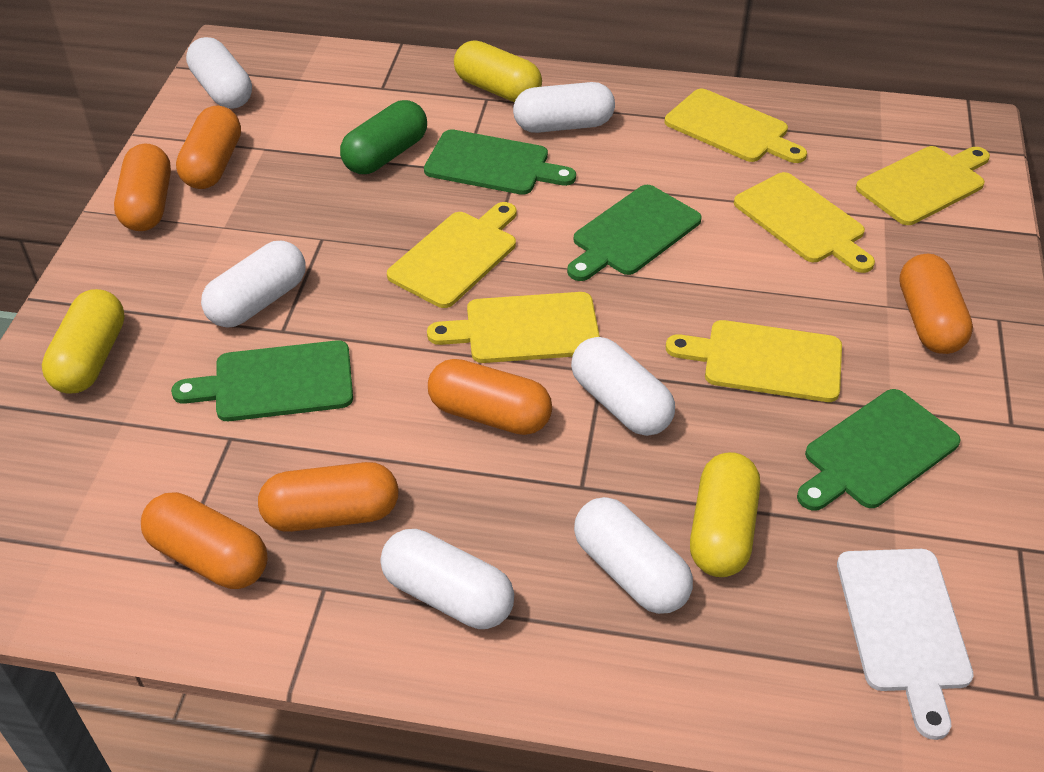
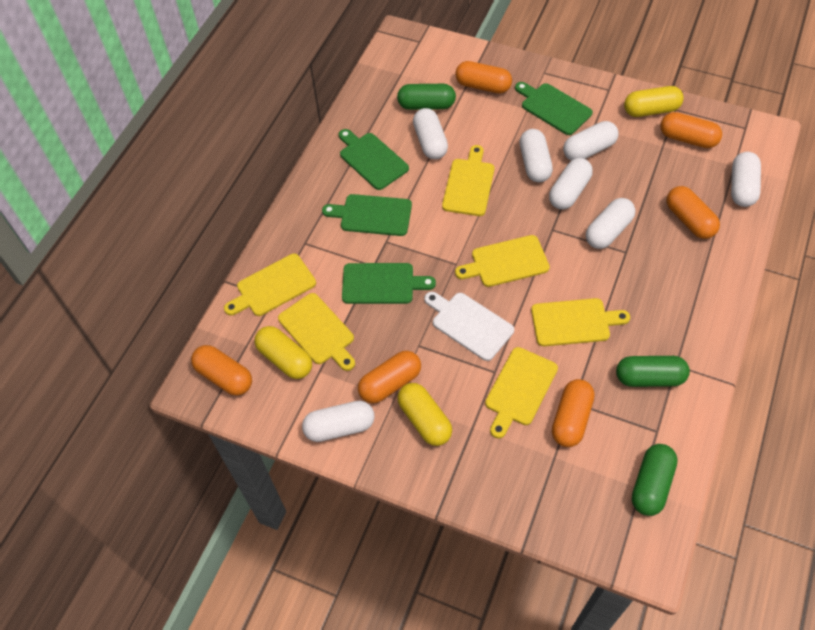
green capsule: 1 -> 3
white capsule: 6 -> 7

